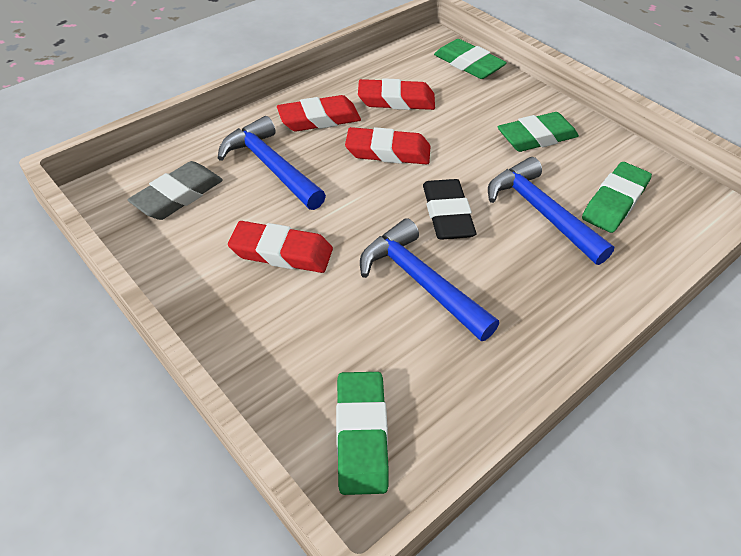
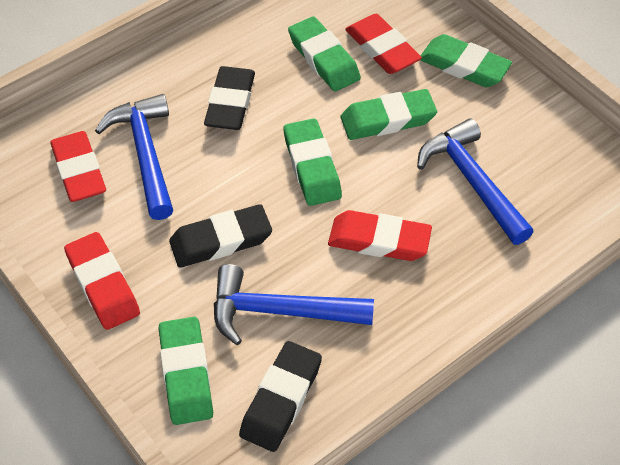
black eraser: 1 -> 3
green eraser: 4 -> 5
grey eraser: 1 -> 0

